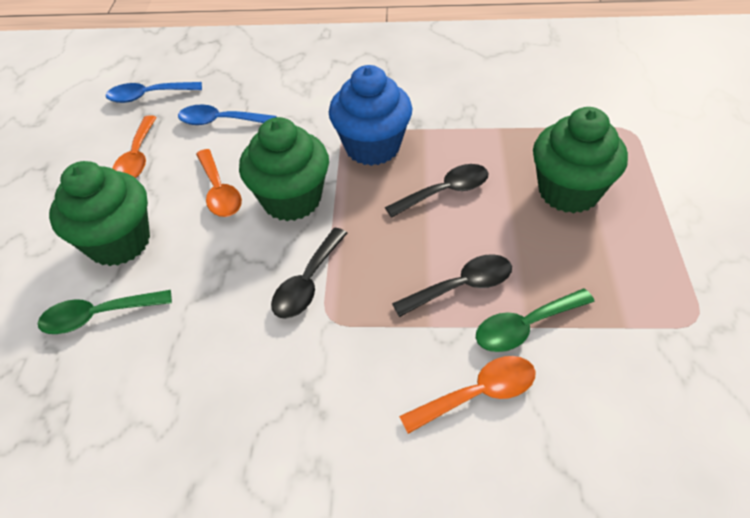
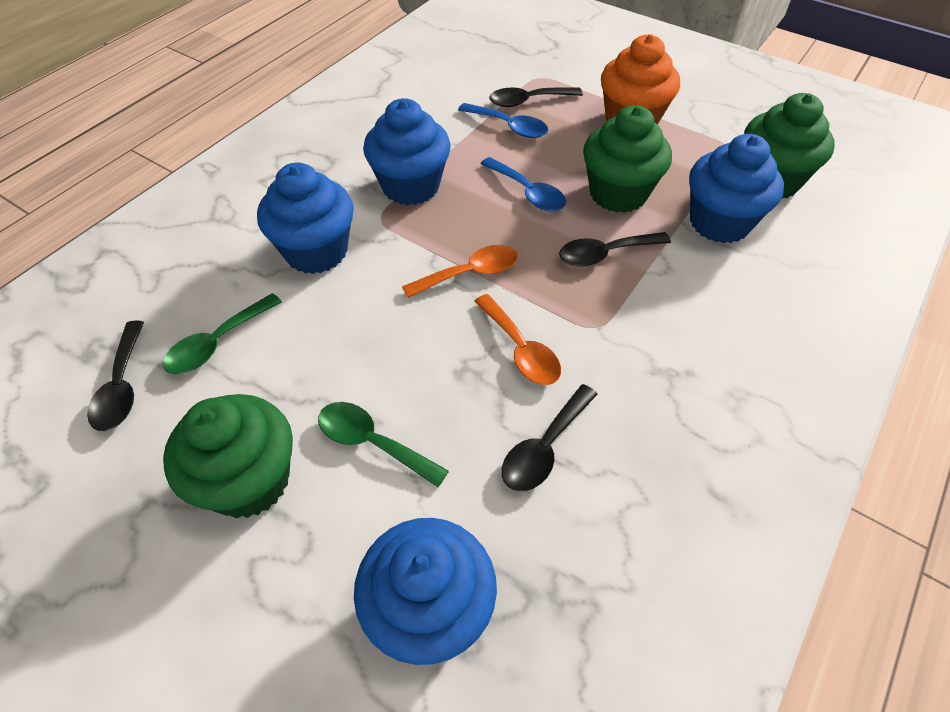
black spoon: 3 -> 4
blue cupcake: 1 -> 4
orange cupcake: 0 -> 1
orange spoon: 3 -> 2

